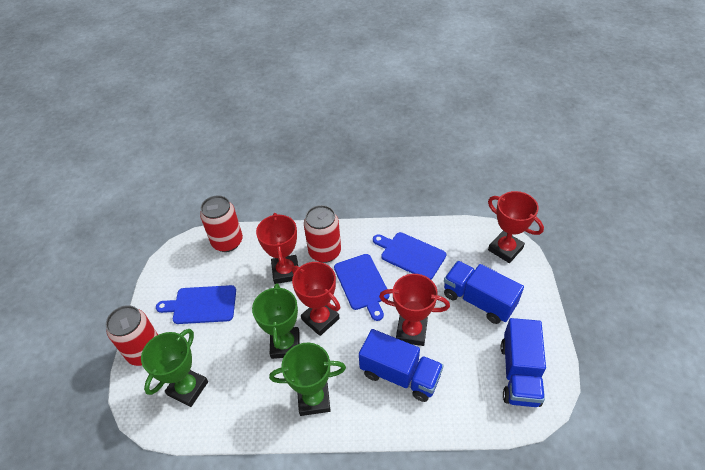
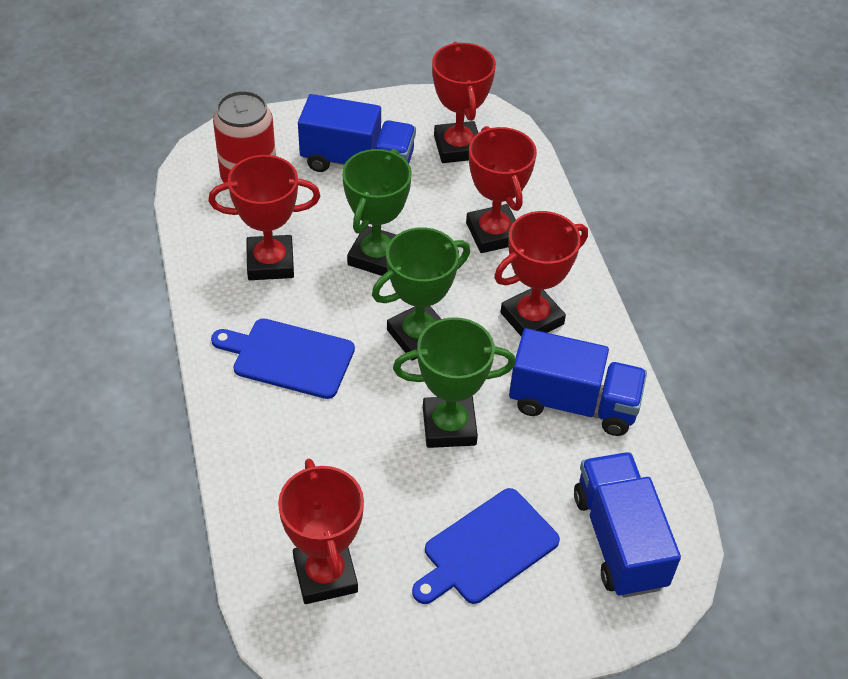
blue cutting board: 3 -> 2
red can: 3 -> 1
red trophy: 4 -> 5

